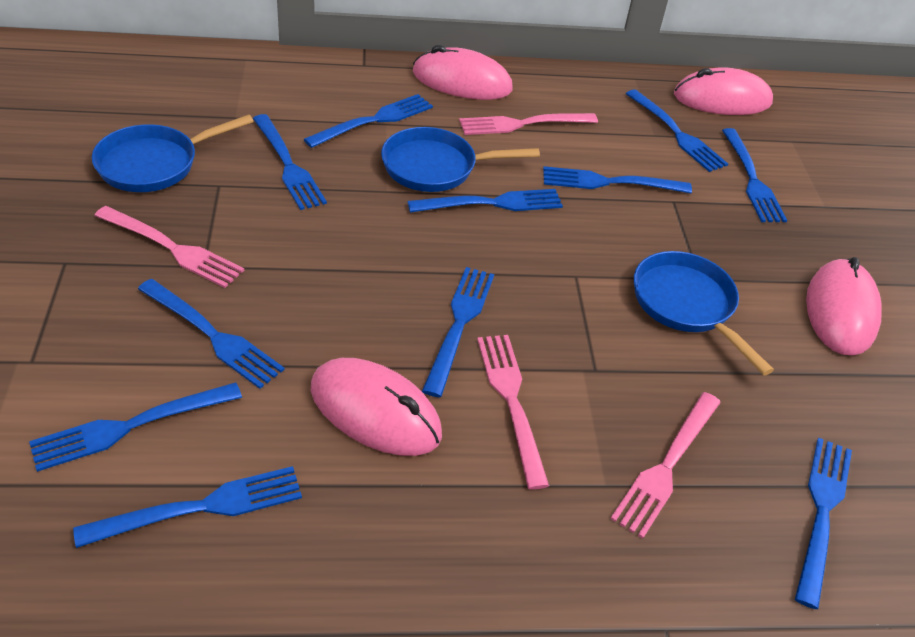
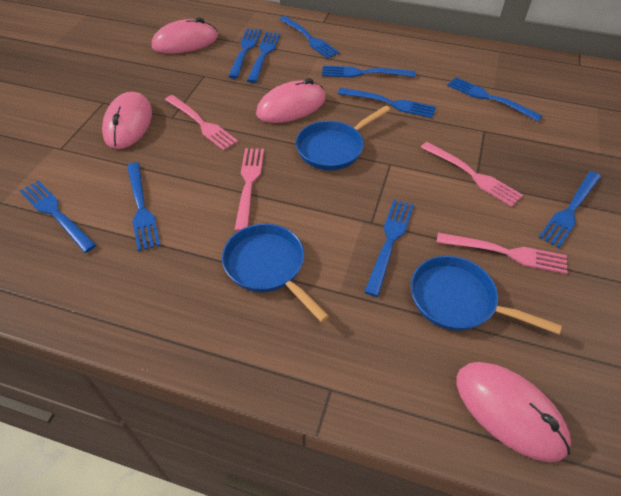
blue fork: 11 -> 10

